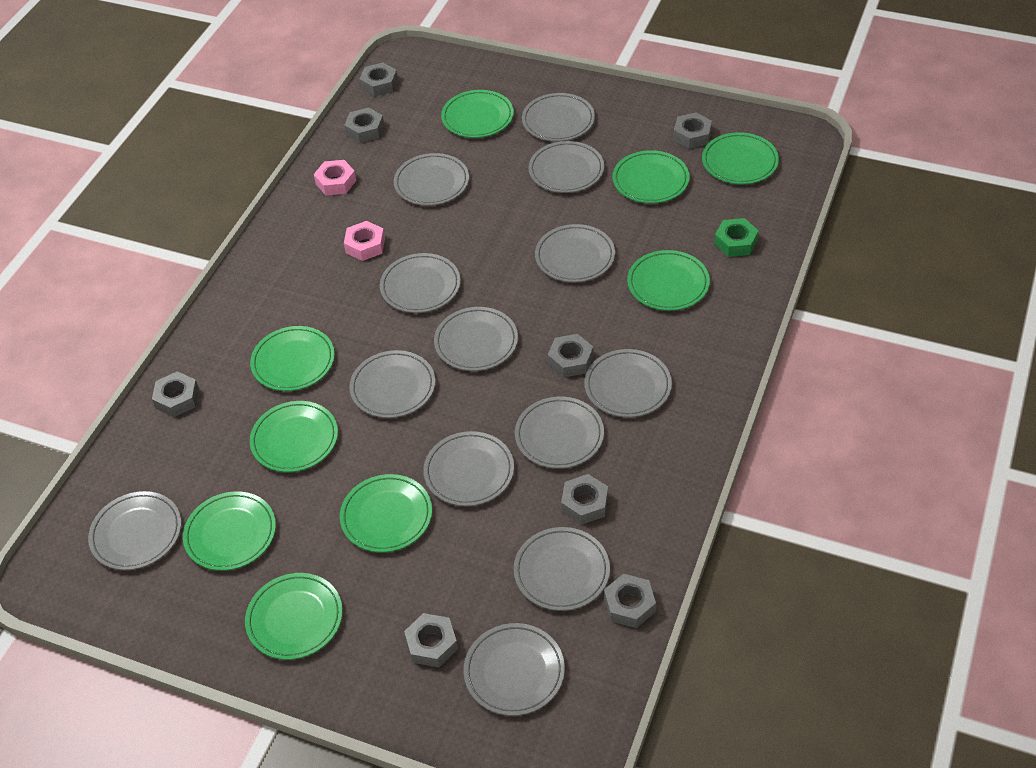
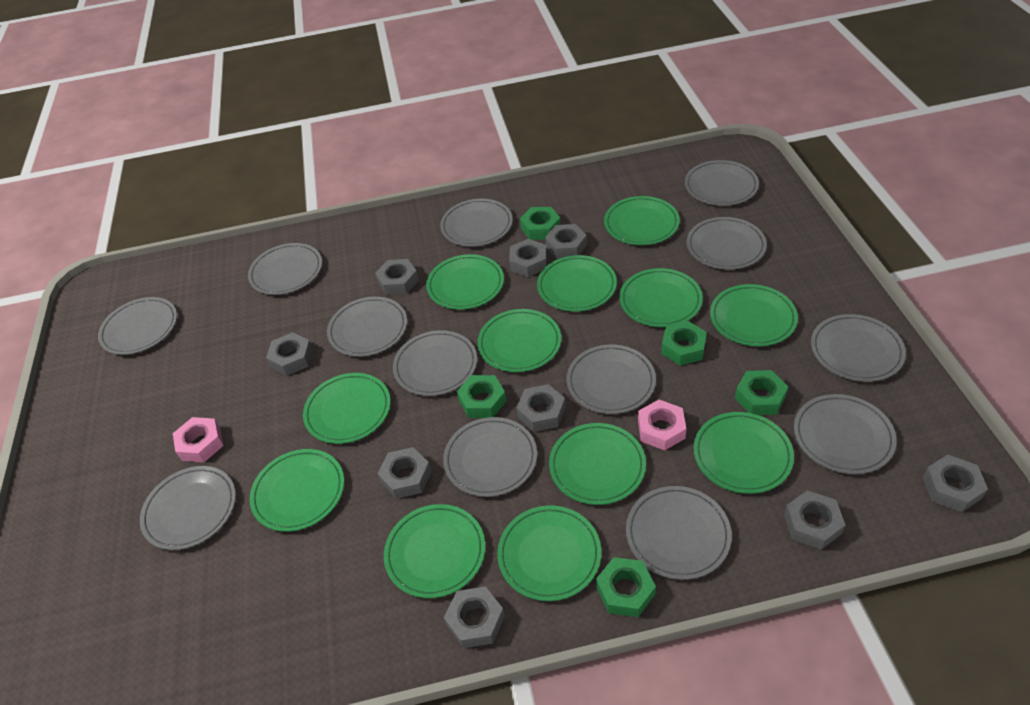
green nut: 1 -> 5
green plate: 9 -> 12
grey nut: 8 -> 9

